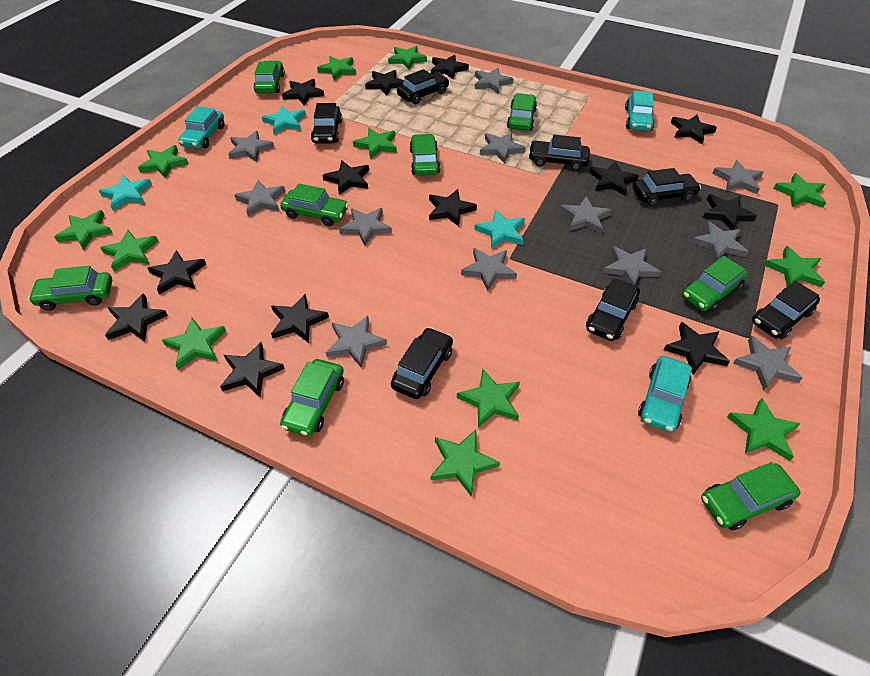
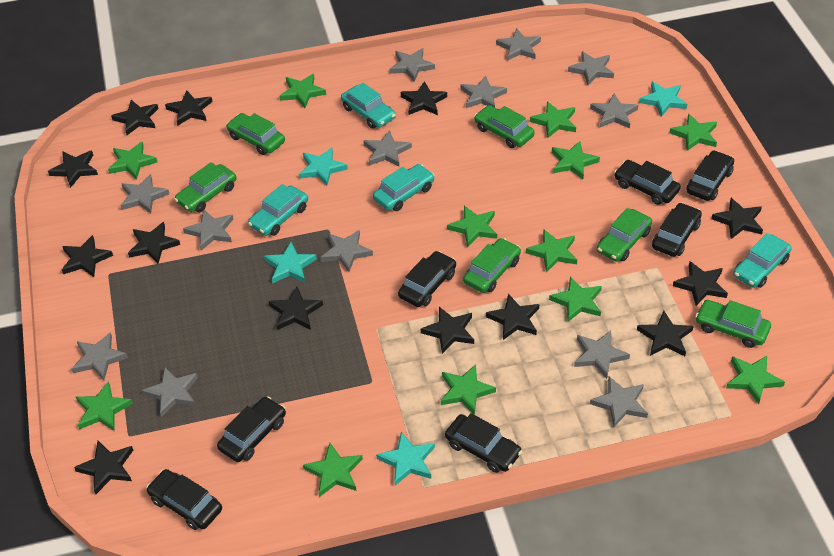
green car: 8 -> 6
grey star: 12 -> 13
turquoise car: 3 -> 4
turquoise star: 3 -> 4

